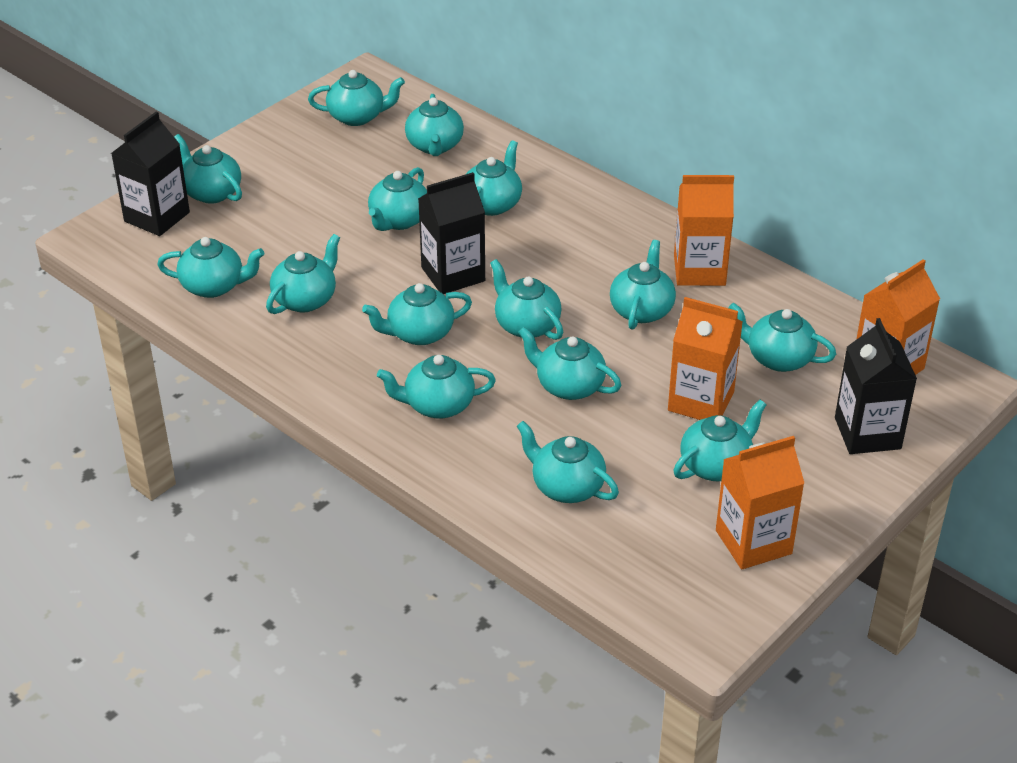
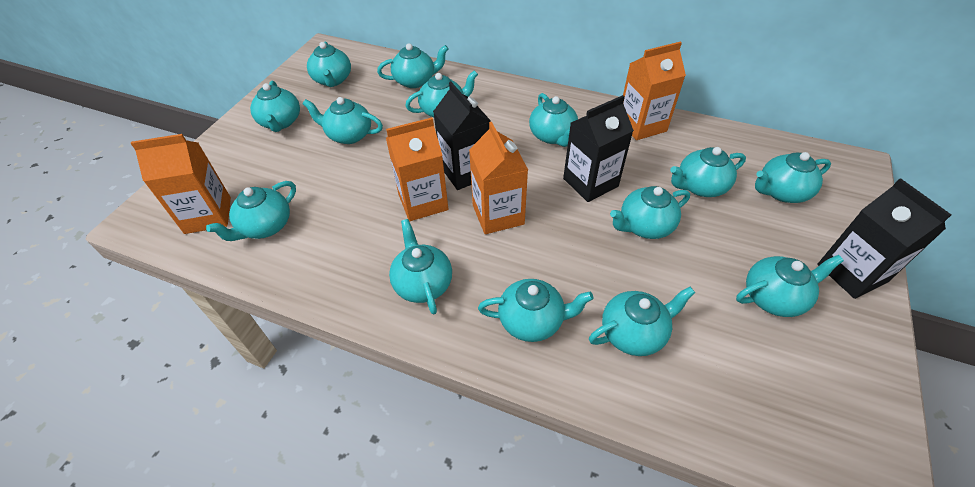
turquoise teapot: 15 -> 14

